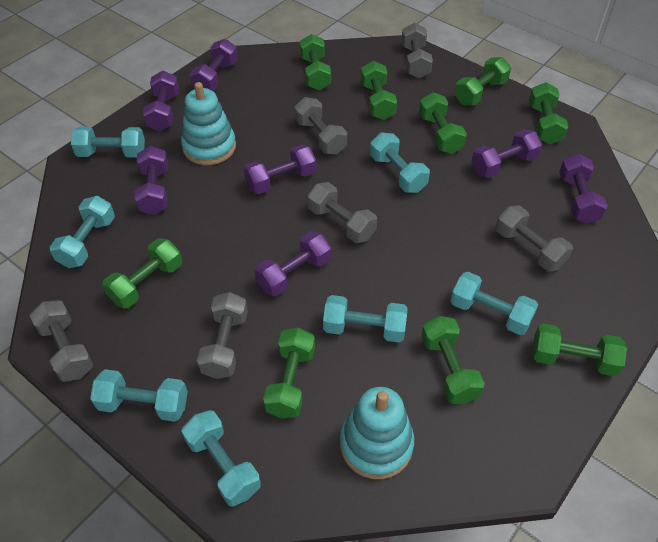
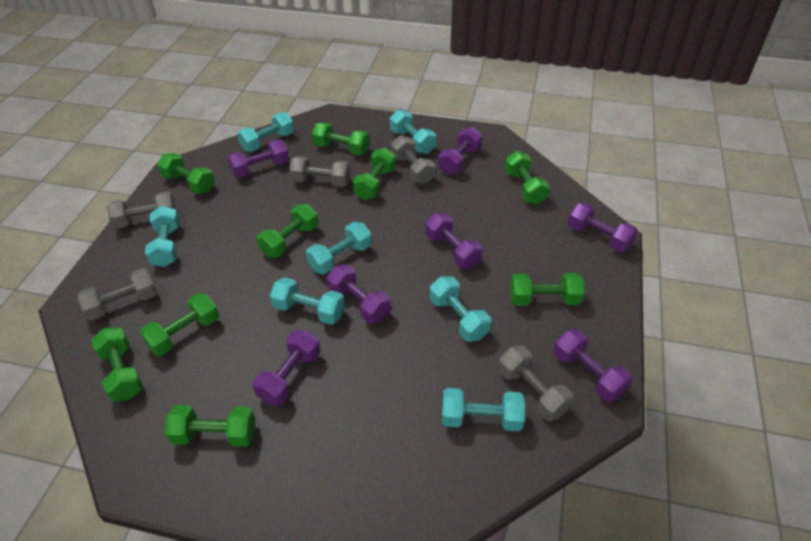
grey dumbbell: 6 -> 5
turquoise stacking toy: 2 -> 0

